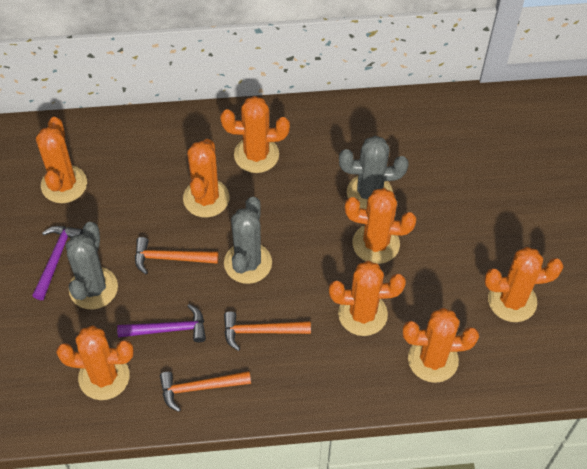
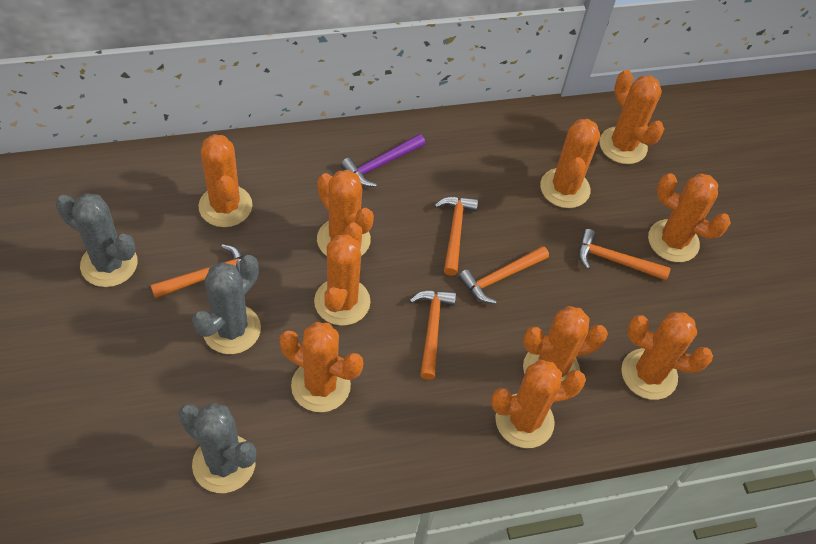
orange cactus: 8 -> 10
orange hammer: 3 -> 5
purple hammer: 2 -> 1

